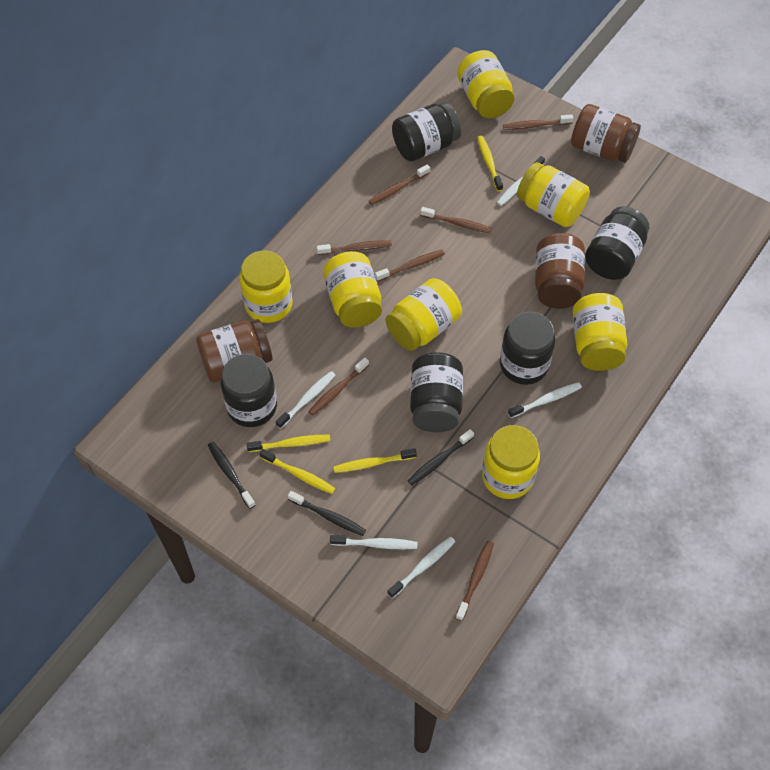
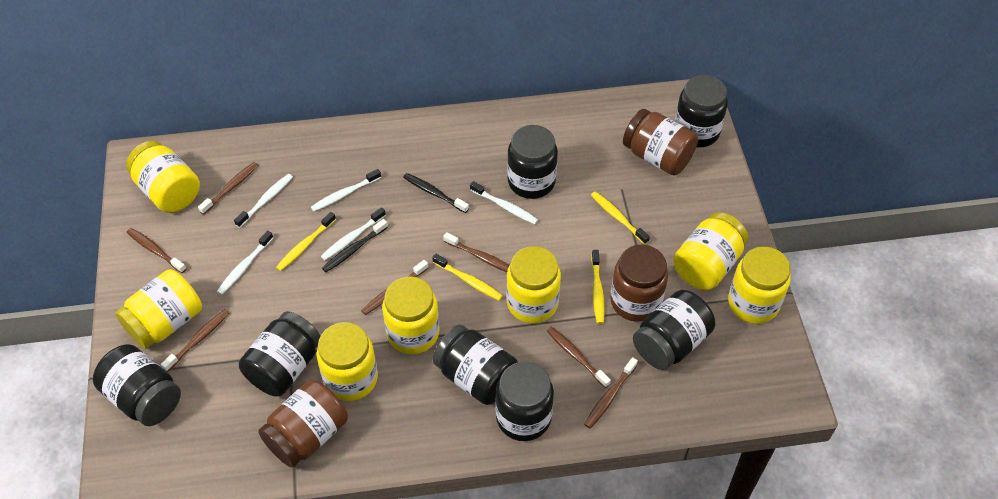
black jar: 5 -> 7
black toothbrush: 3 -> 2

